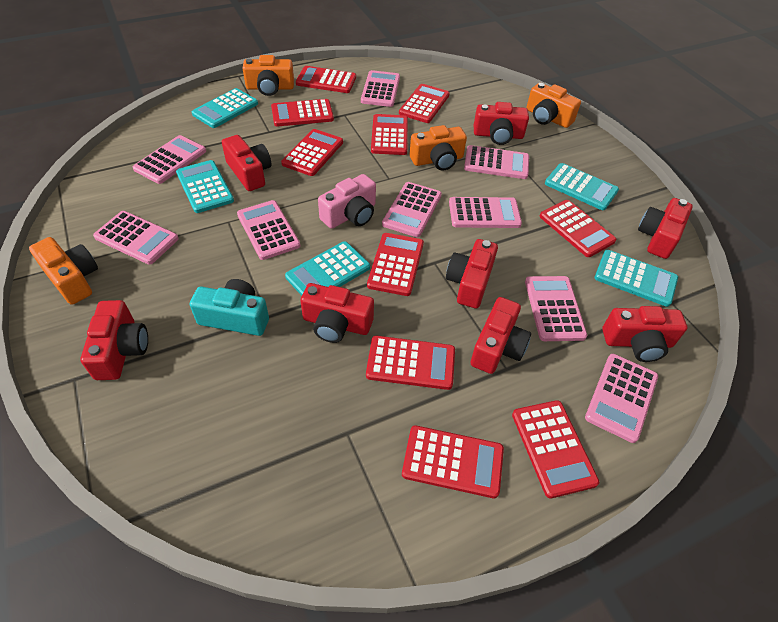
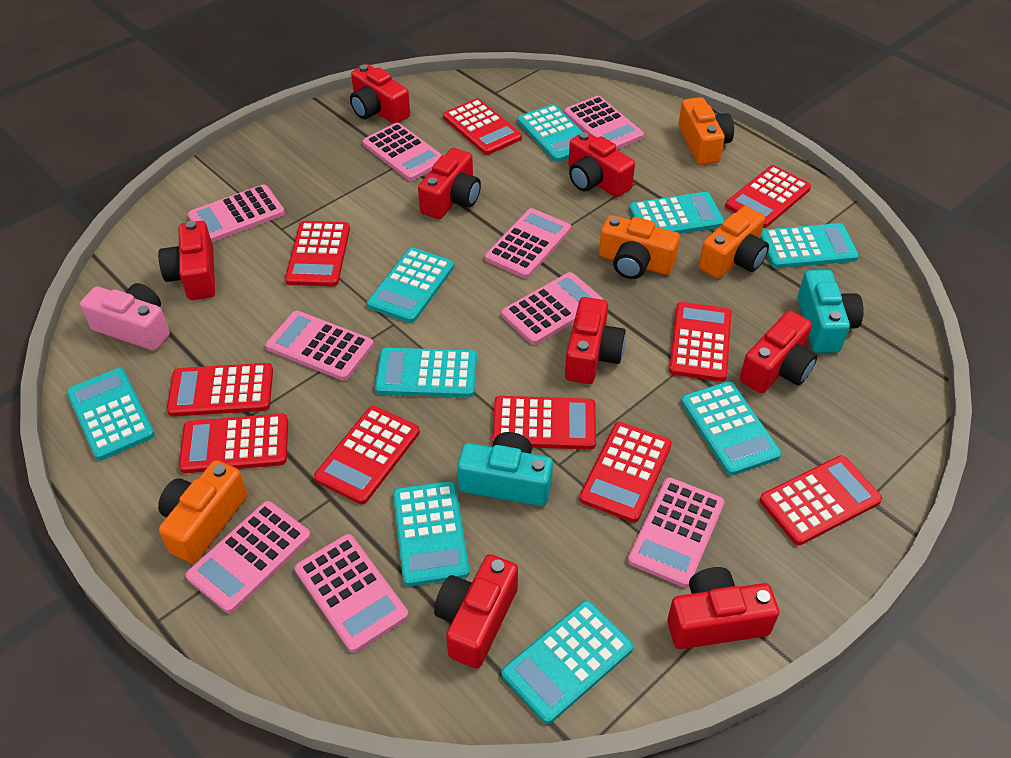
turquoise calculator: 5 -> 9
turquoise camera: 1 -> 2

